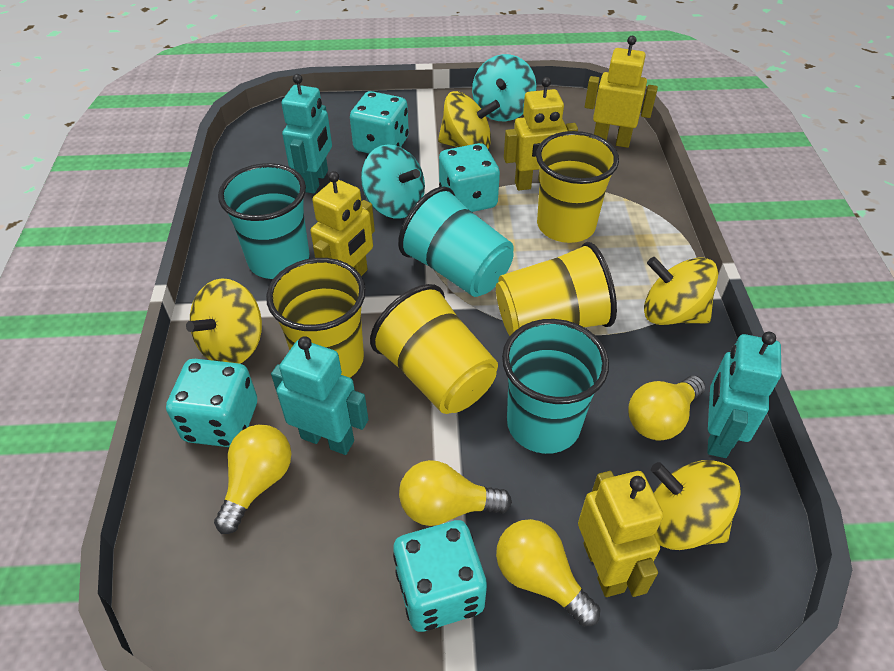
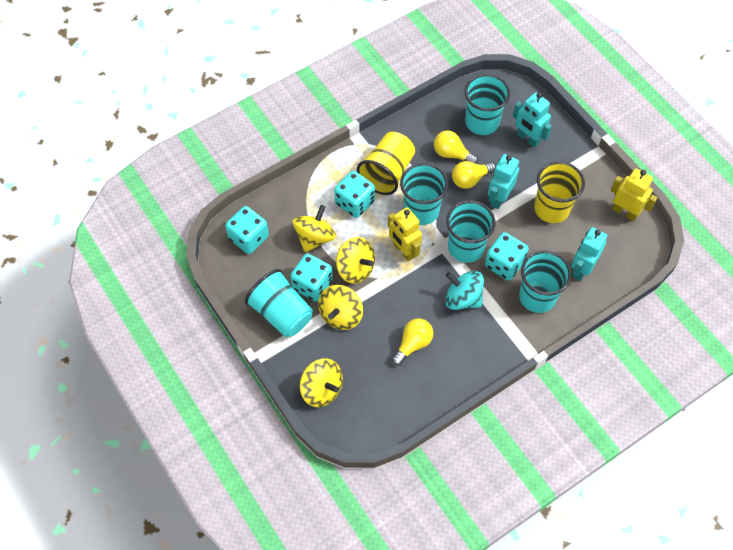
turquoise cup: 3 -> 5
turquoise spinning top: 2 -> 1
yellow cup: 4 -> 2
yellow light bulb: 4 -> 3
yellow robot: 4 -> 2

